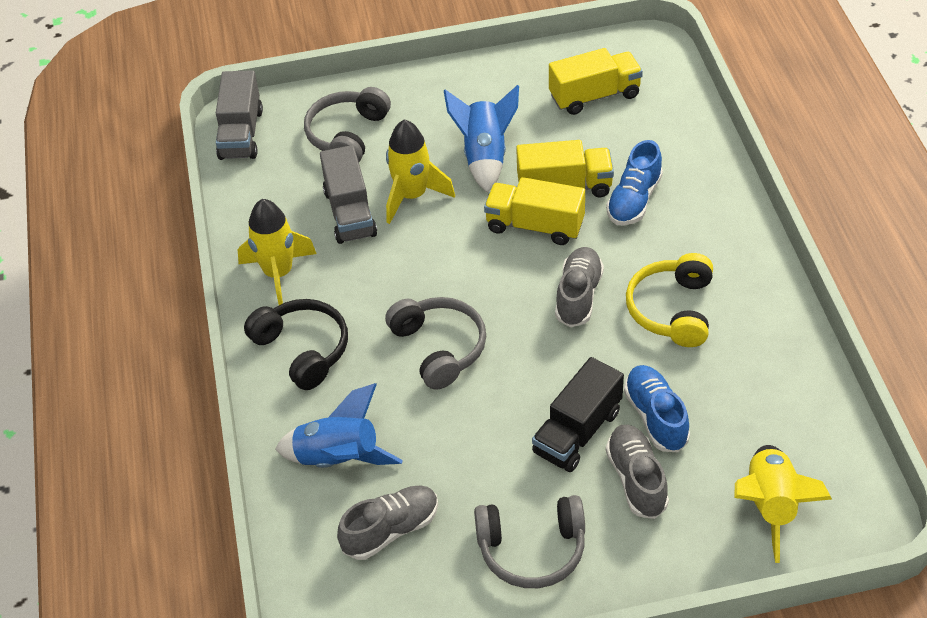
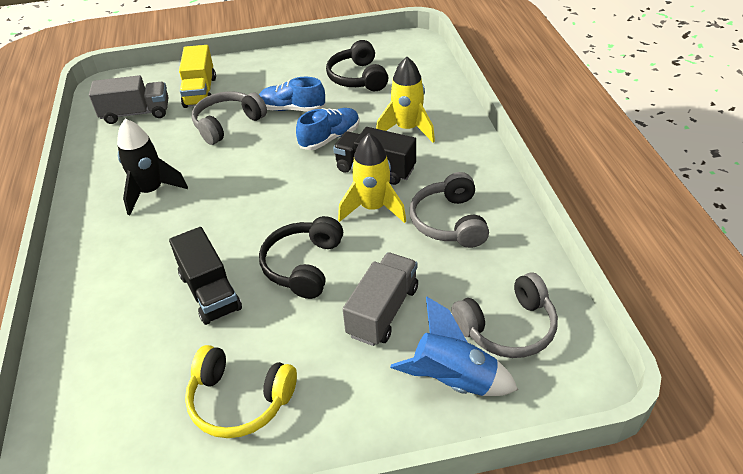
black headphones: 1 -> 2
black rocket: 0 -> 1
black truck: 1 -> 2
blue rocket: 2 -> 1
grey shoe: 3 -> 0
yellow rocket: 3 -> 2
yellow truck: 3 -> 1

